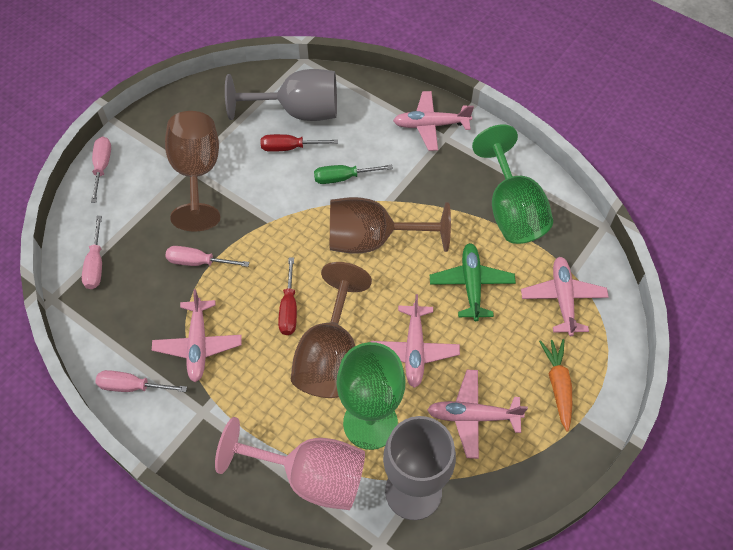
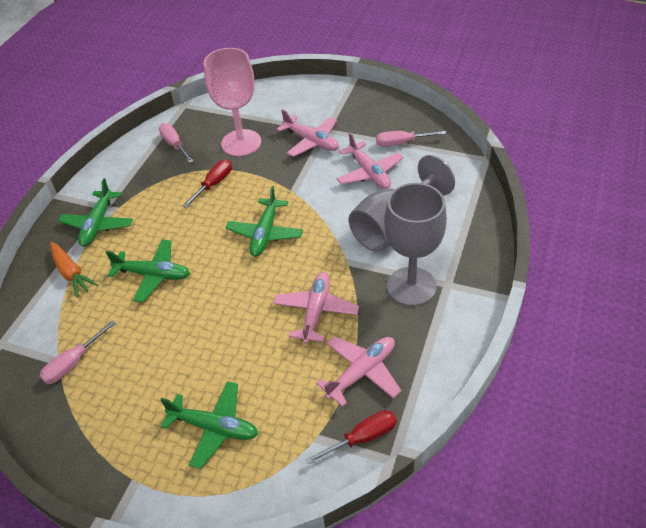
brown goblet: 3 -> 0
green goblet: 2 -> 0
green plane: 1 -> 4
green screwdriver: 1 -> 0
pink plane: 5 -> 4
pink screwdriver: 4 -> 3

